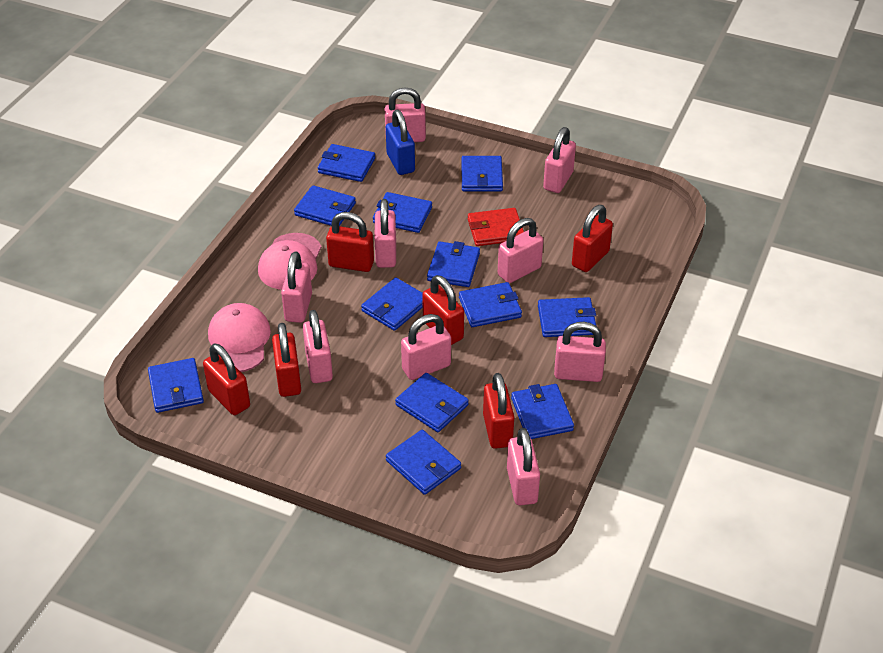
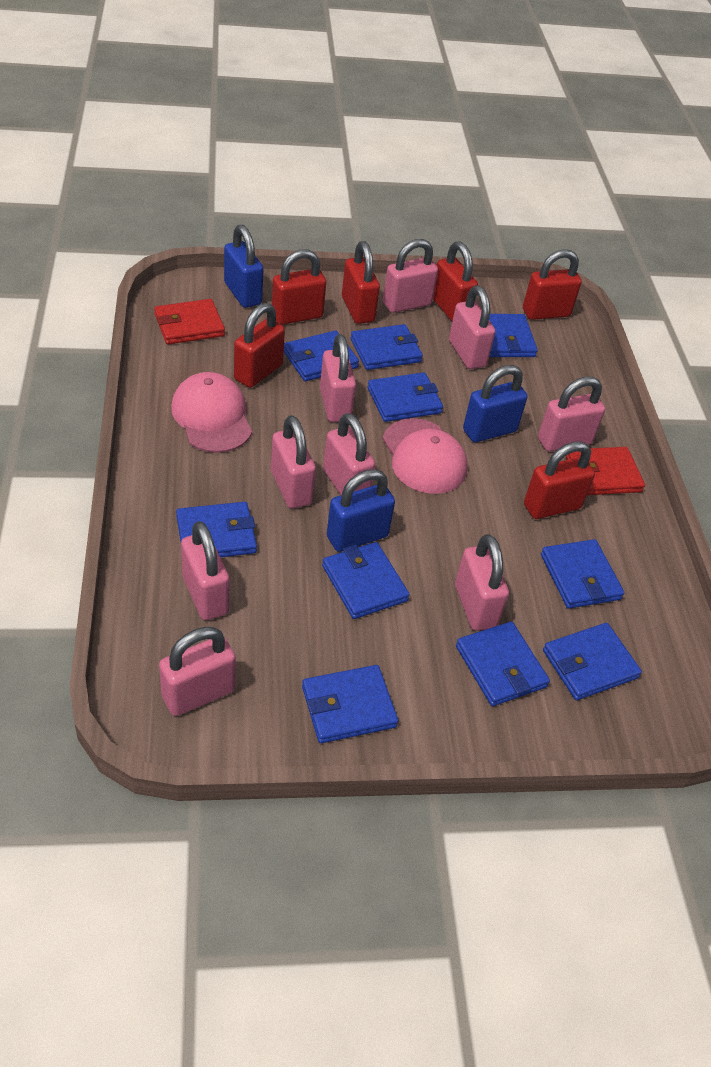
blue padlock: 1 -> 3
blue wallet: 12 -> 10
red wallet: 1 -> 2

